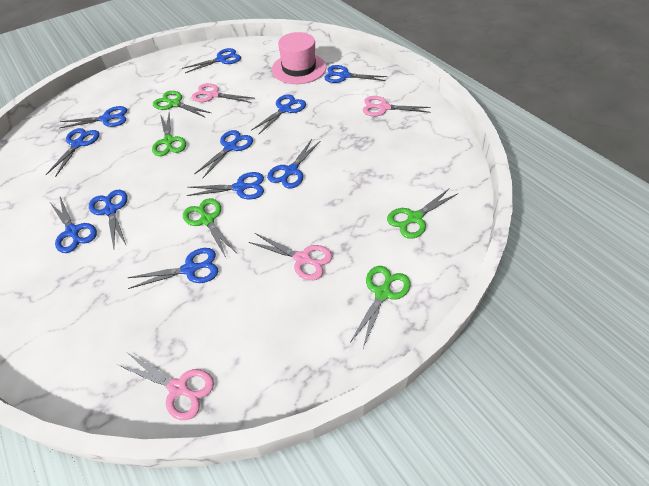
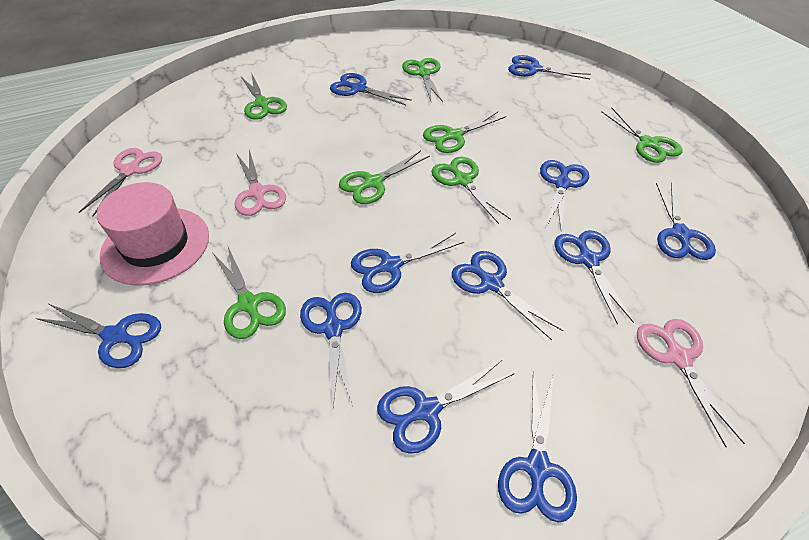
green scissors: 5 -> 7
pink scissors: 4 -> 3

